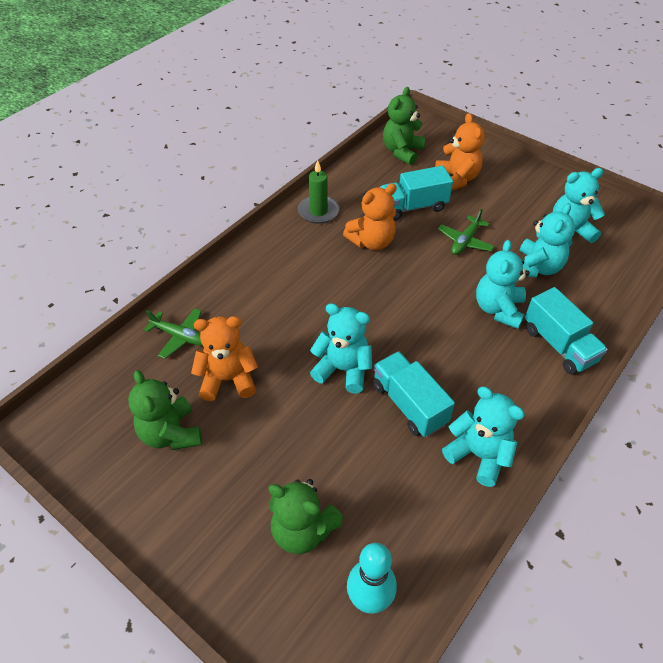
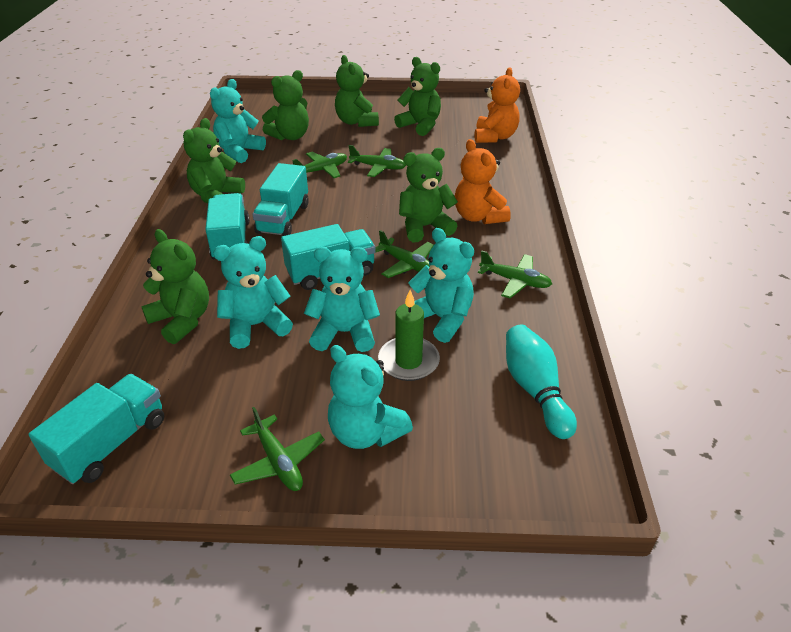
green plane: 2 -> 5
green teddy bear: 3 -> 6
orange teddy bear: 3 -> 2
turquoise truck: 3 -> 4

